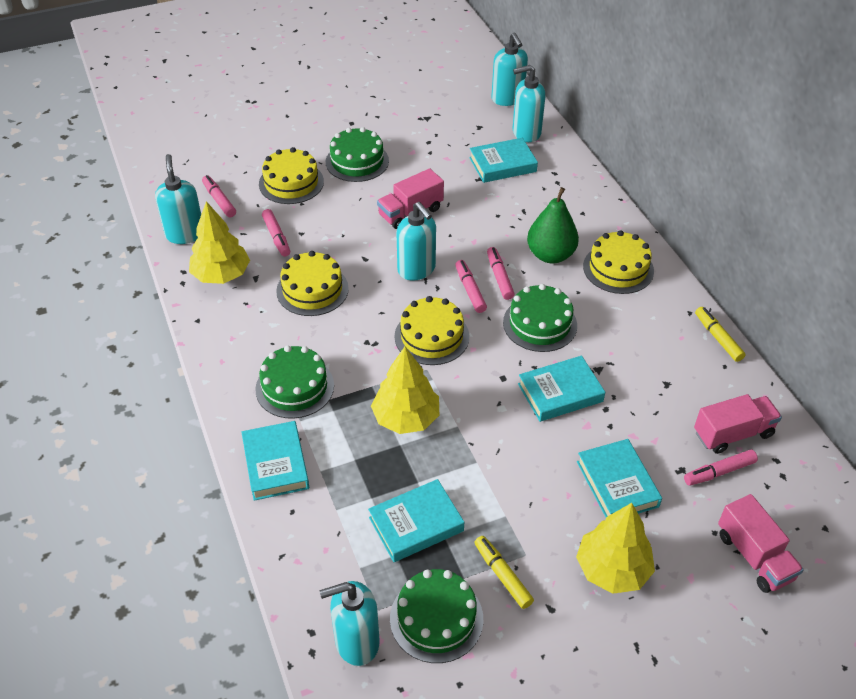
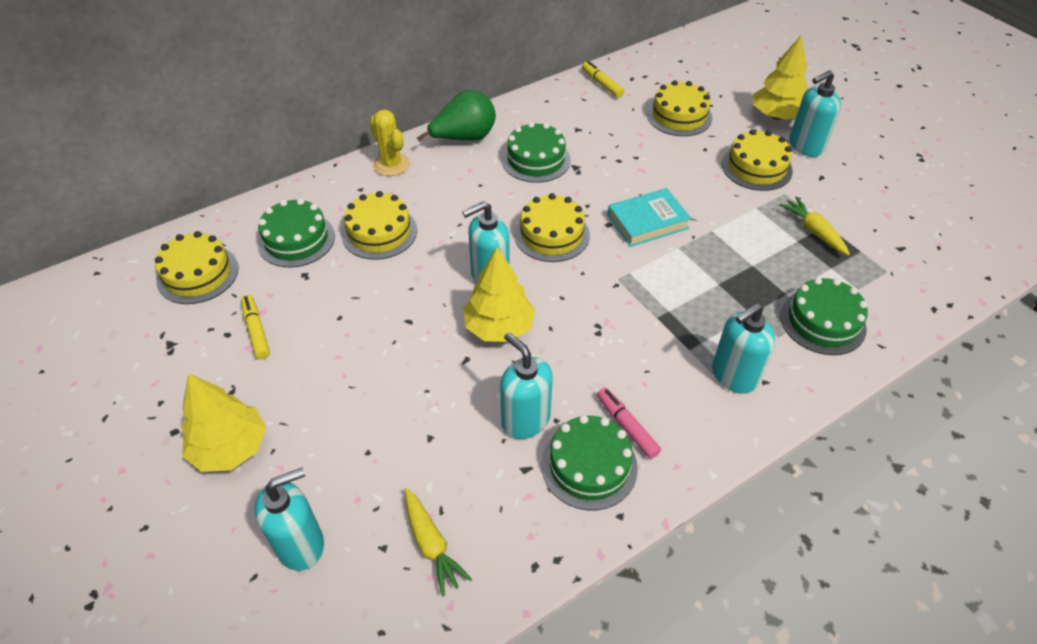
pink marker: 5 -> 1
pink truck: 3 -> 0
turquoise book: 5 -> 1
yellow cactus: 0 -> 1
yellow cake: 4 -> 5
yellow carrot: 0 -> 2

